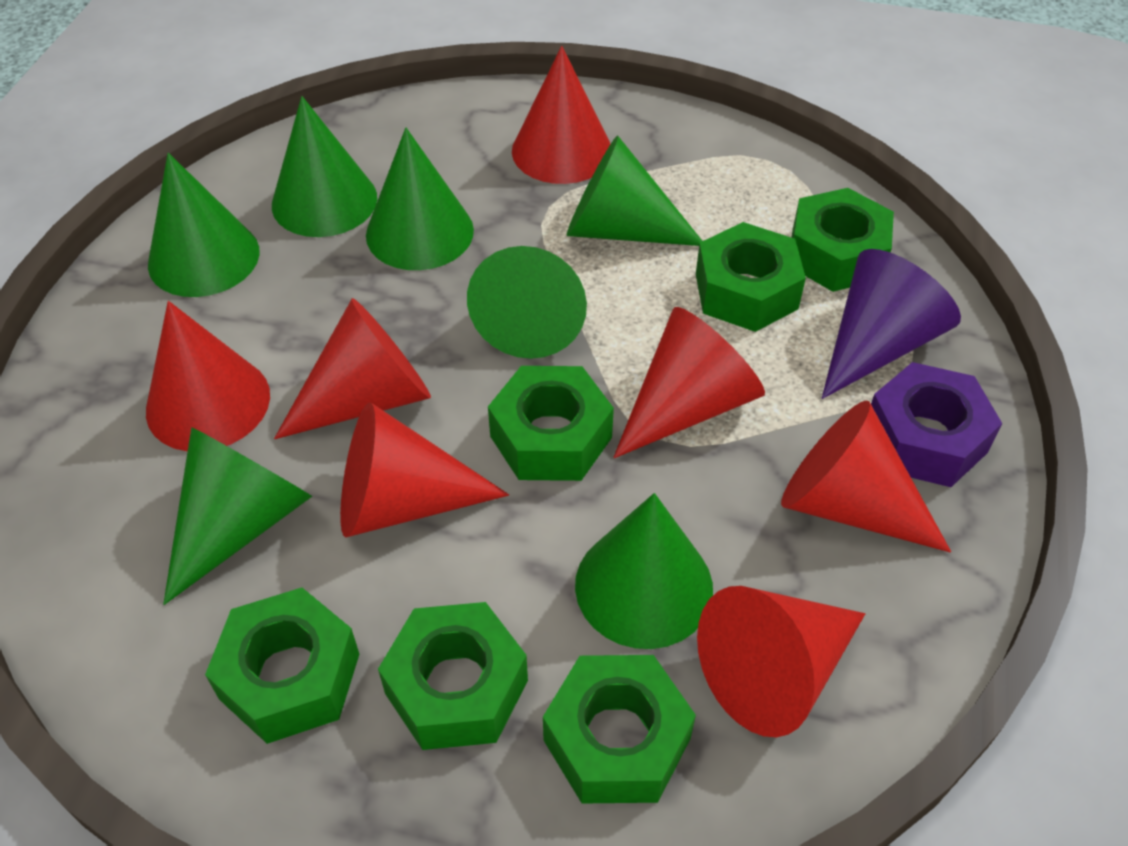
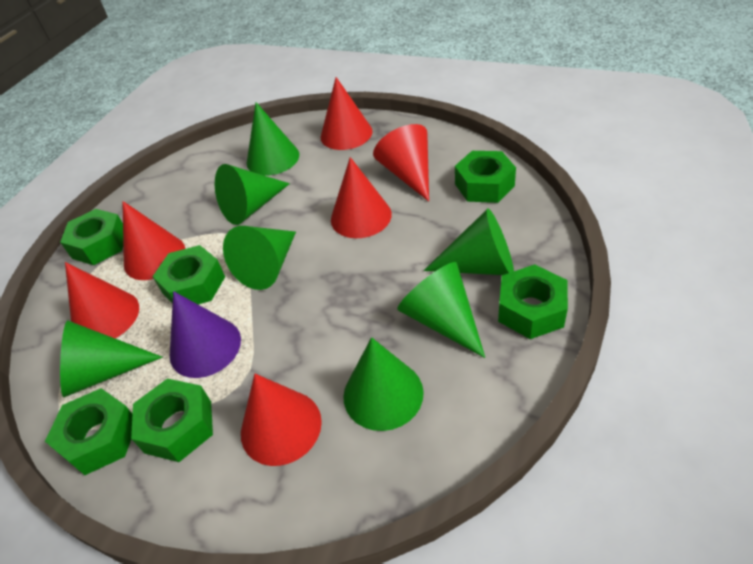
purple nut: 1 -> 0
red cone: 7 -> 6

